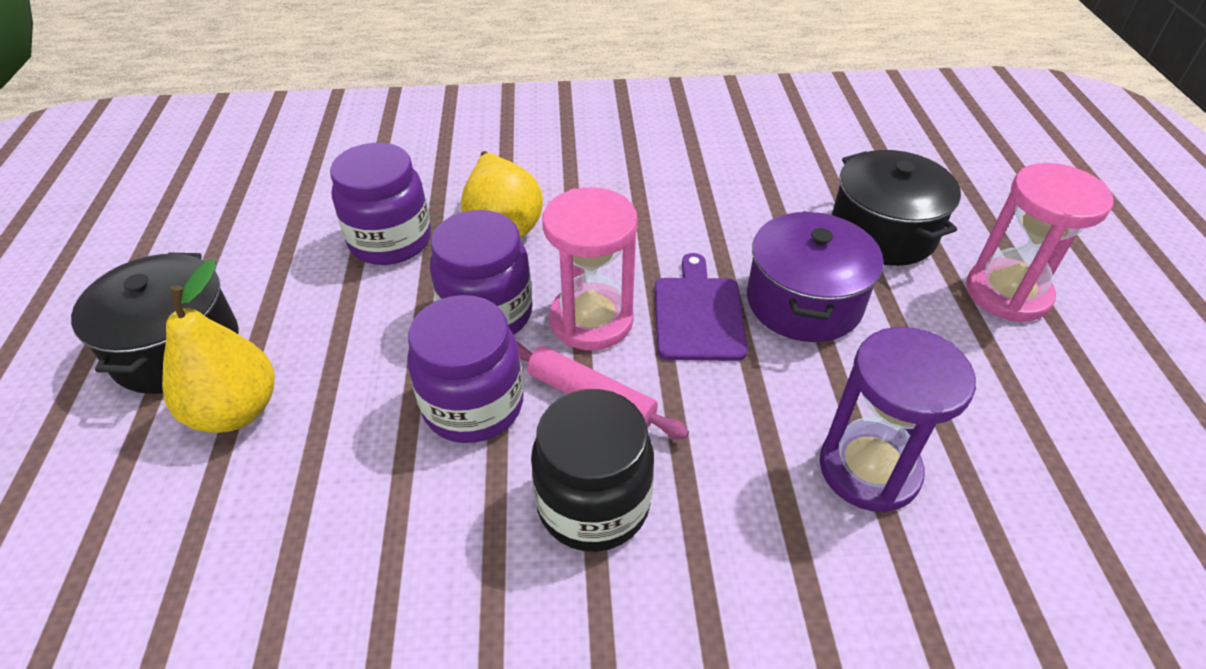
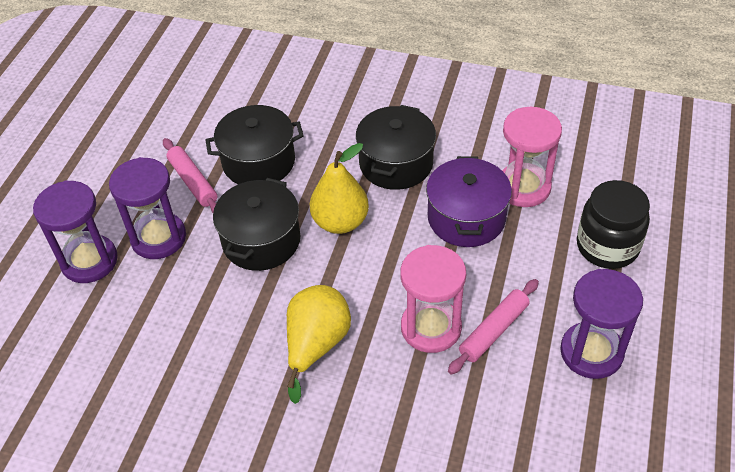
black pot: 2 -> 3
pink rolling pin: 1 -> 2
purple cutting board: 1 -> 0
purple hourglass: 1 -> 3
purple jar: 3 -> 0

